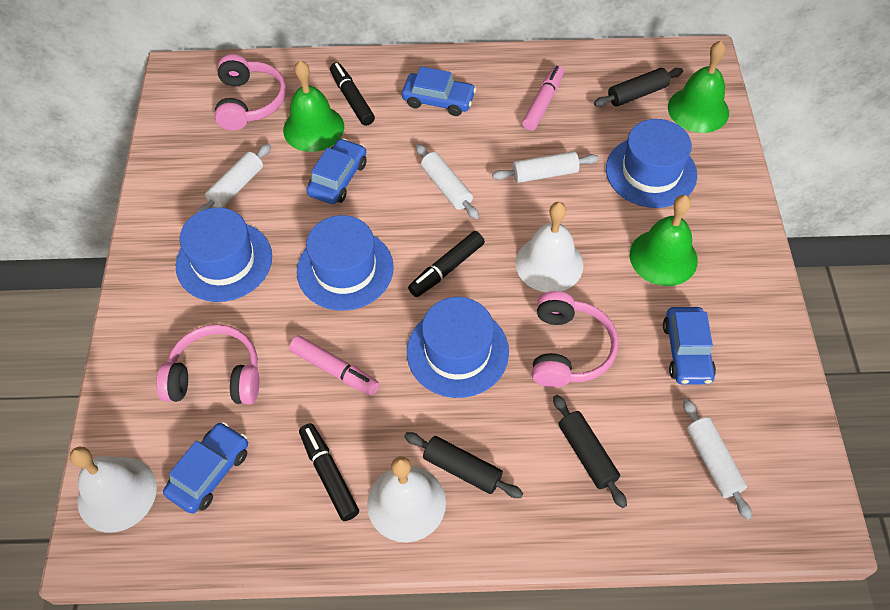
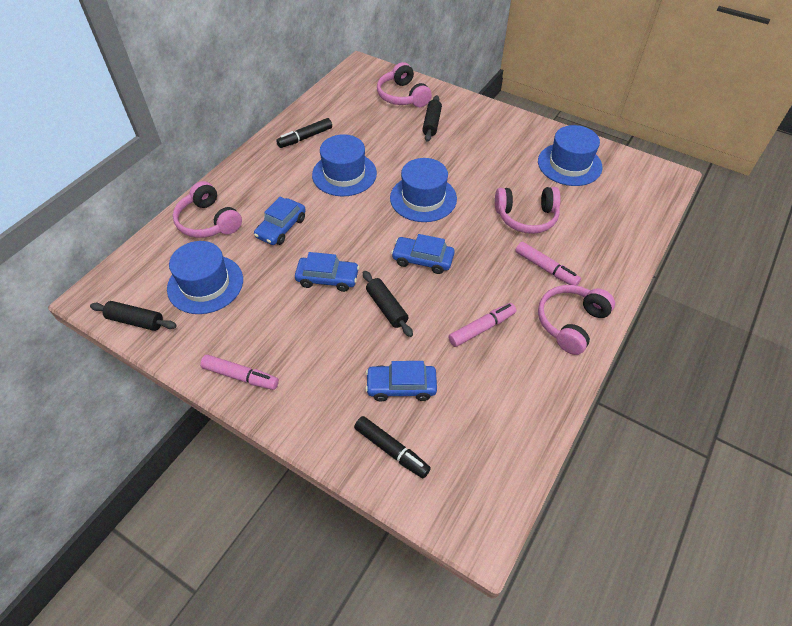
black marker: 3 -> 2
green bell: 3 -> 0
pink headphones: 3 -> 4
pink marker: 2 -> 3
white bell: 3 -> 0
white rolling pin: 4 -> 0

